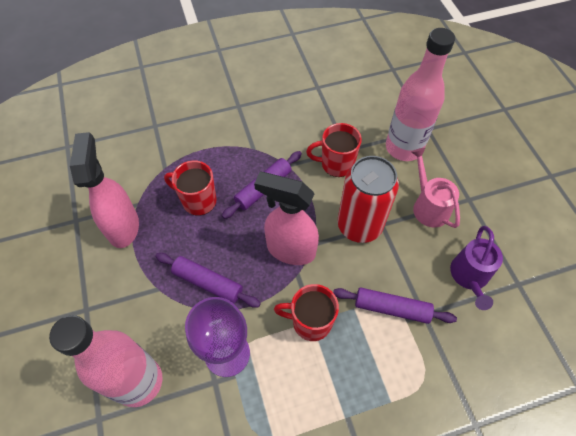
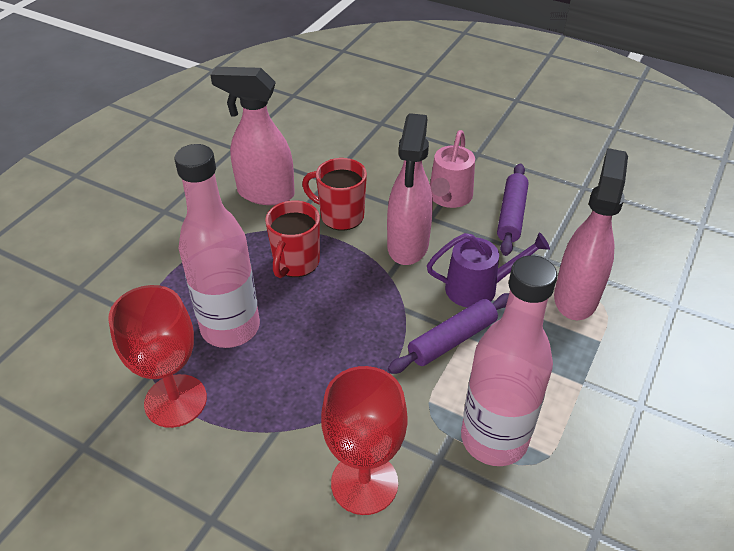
pink spray bottle: 2 -> 3
purple goblet: 1 -> 0
purple rolling pin: 3 -> 2
red can: 1 -> 0
red goblet: 0 -> 2
red mug: 3 -> 2

